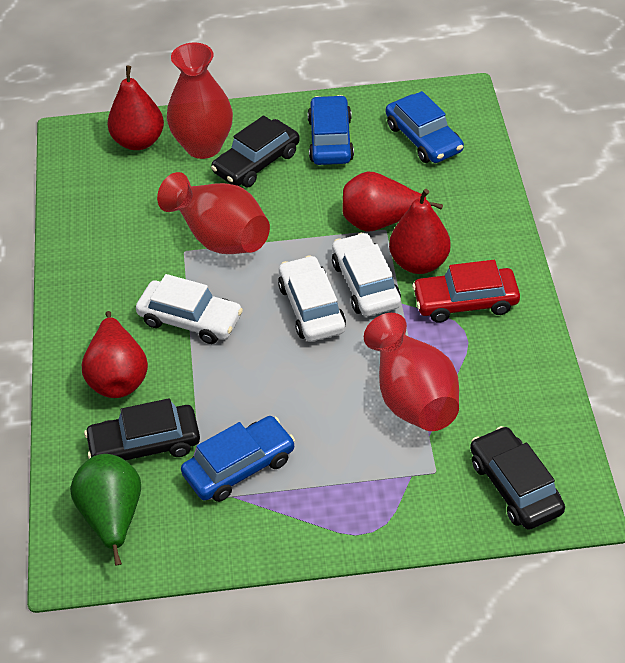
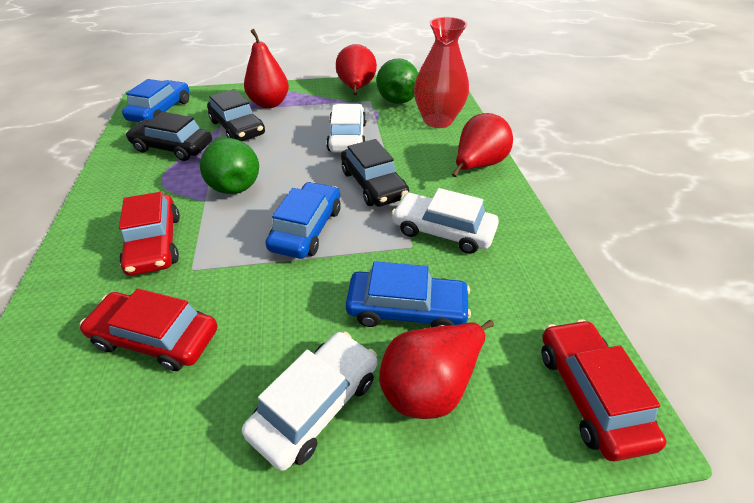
green pear: 1 -> 2
red car: 1 -> 3
red vase: 3 -> 1

